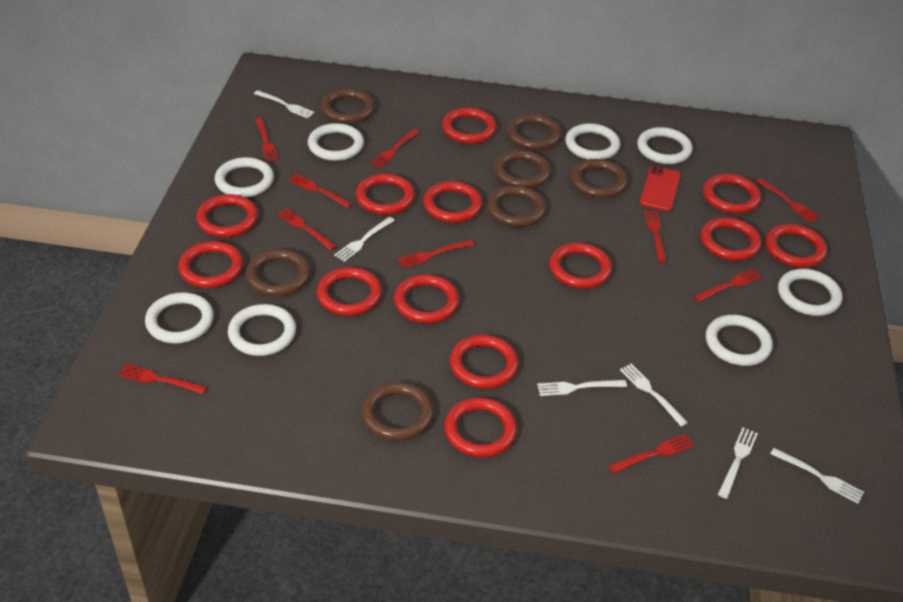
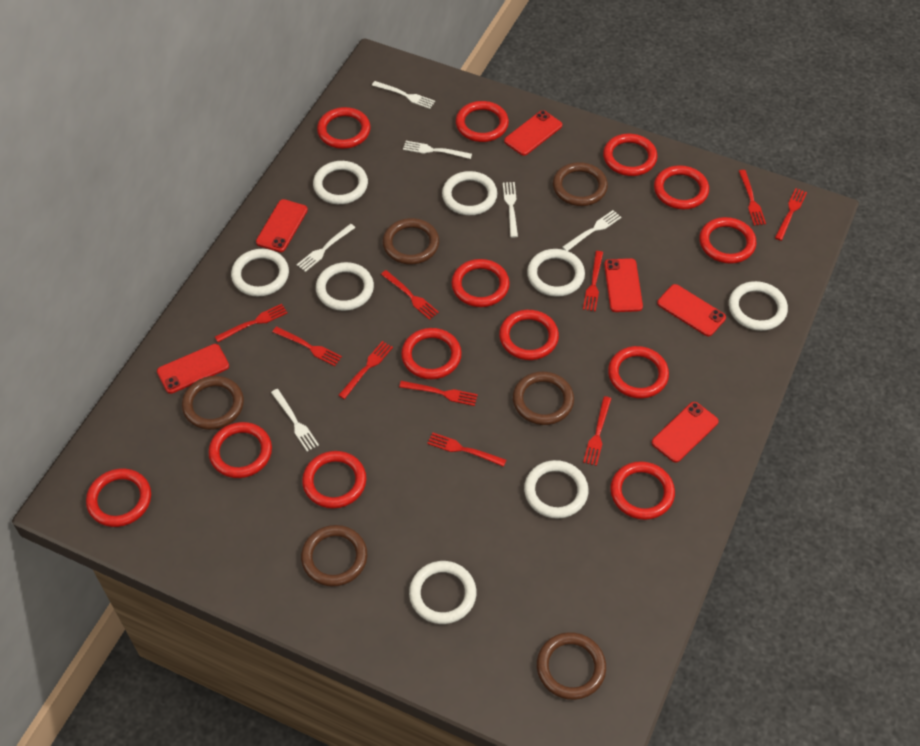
brown ring: 7 -> 6
red phone: 1 -> 6

